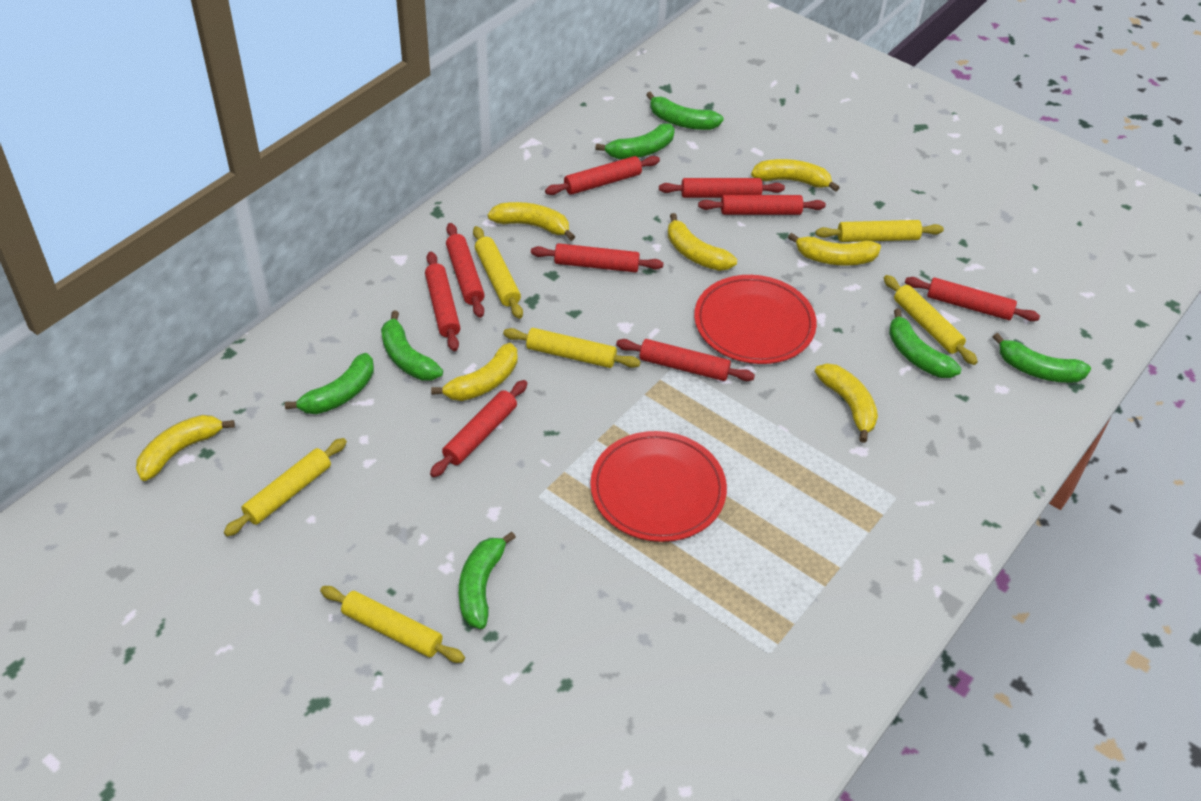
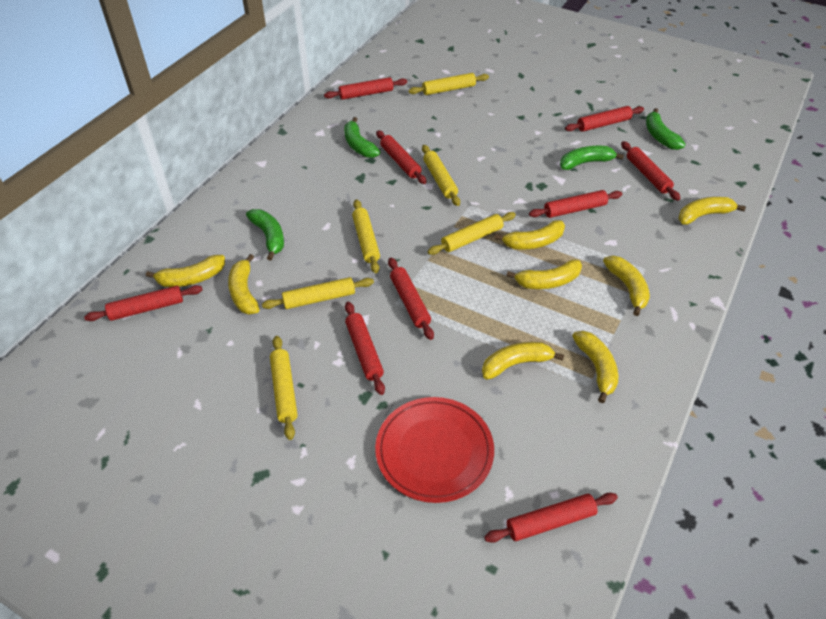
green banana: 7 -> 4
red plate: 2 -> 1
yellow banana: 7 -> 8

